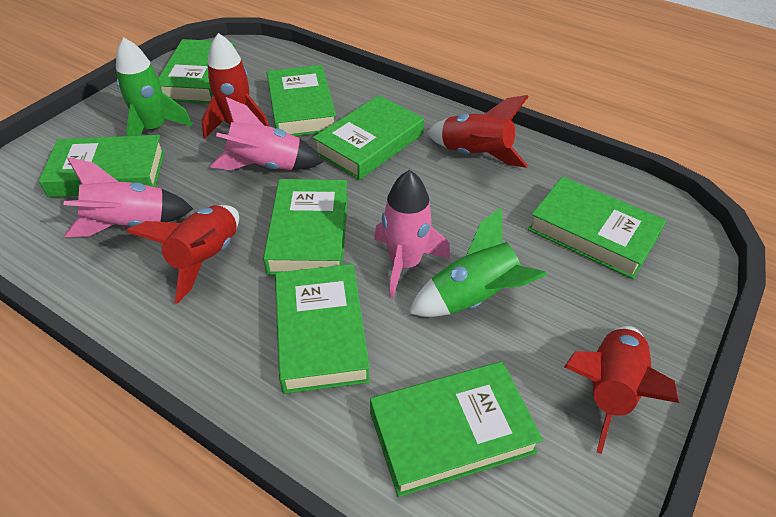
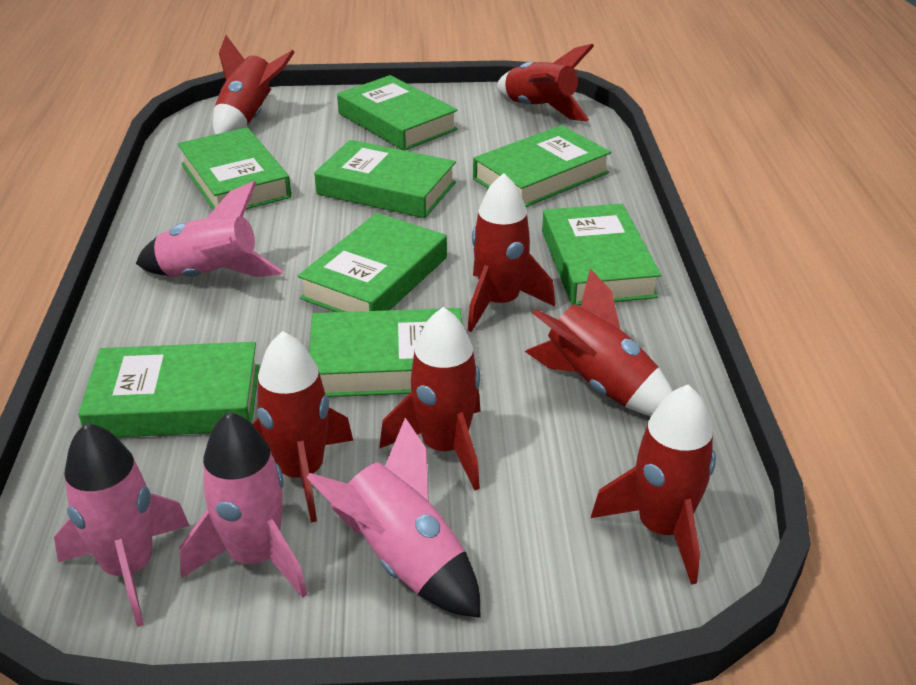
green rocket: 2 -> 0
pink rocket: 3 -> 4
red rocket: 4 -> 7

